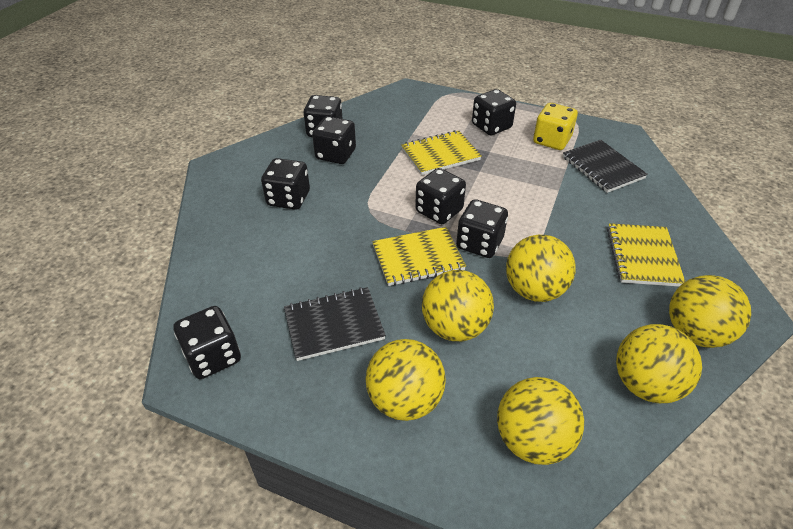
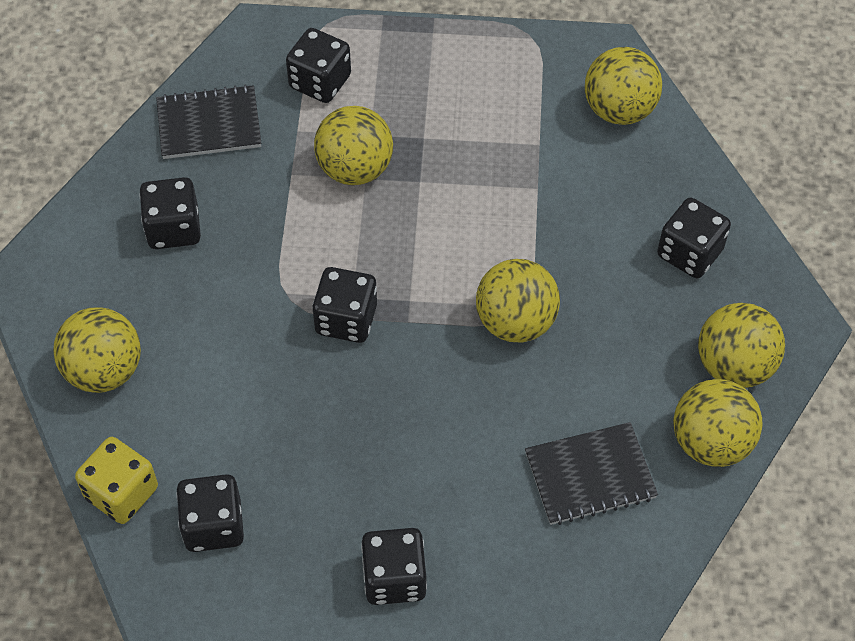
black dice: 7 -> 6
yellow notebook: 3 -> 0

